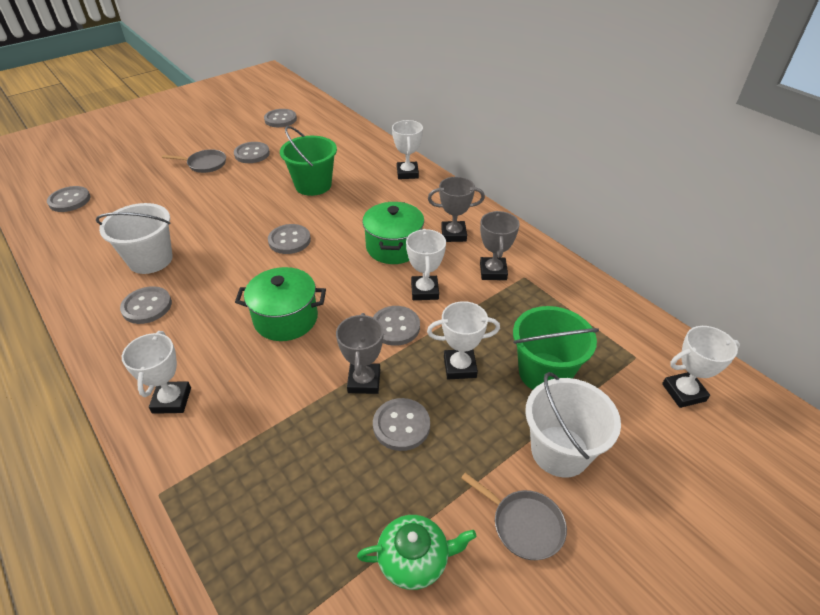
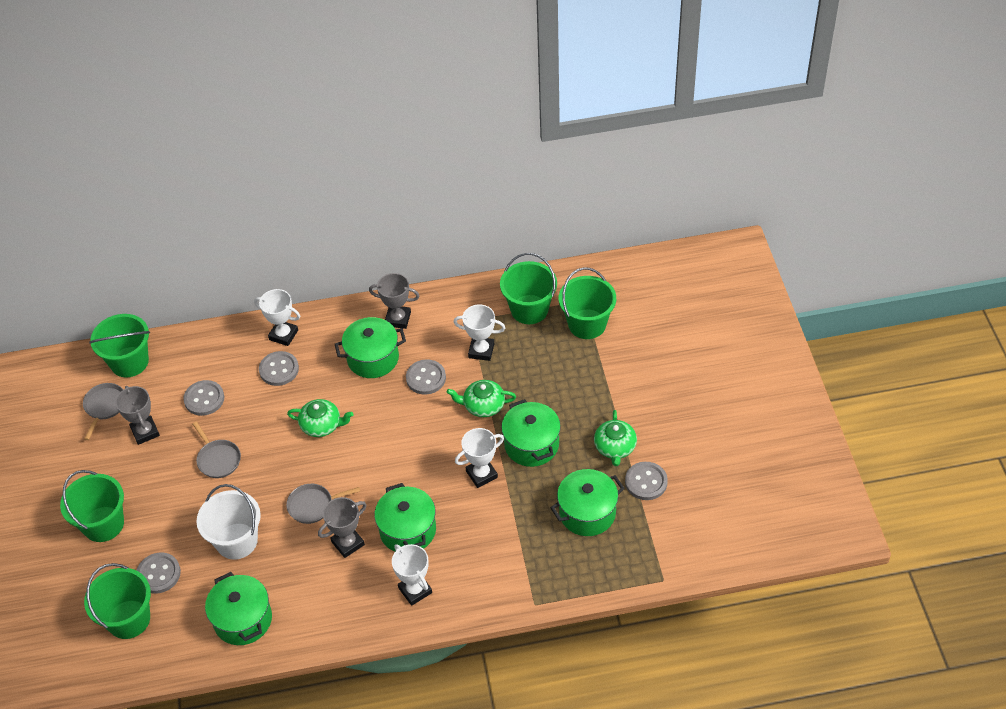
green bucket: 2 -> 5
green pot: 2 -> 5
green teapot: 1 -> 3
grey button: 7 -> 5
grey pan: 2 -> 3
white bucket: 2 -> 1
white trophy: 5 -> 4

